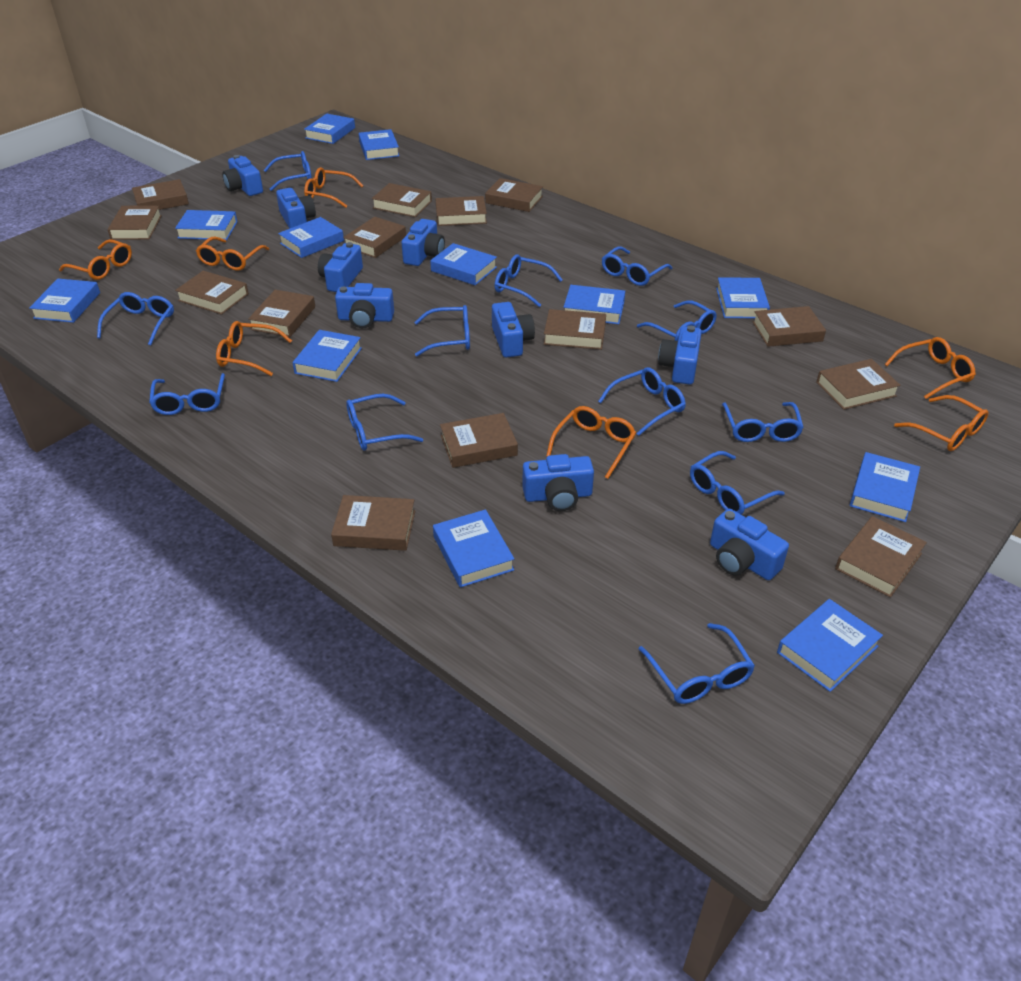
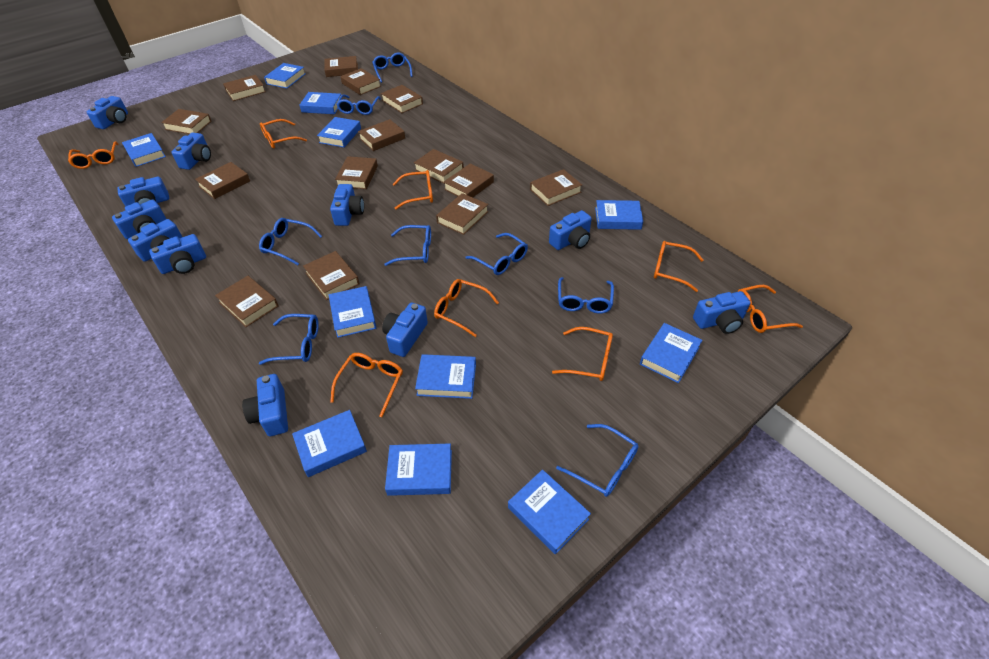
blue book: 12 -> 11
blue camera: 9 -> 11
blue glasses: 12 -> 8
orange glasses: 7 -> 8

